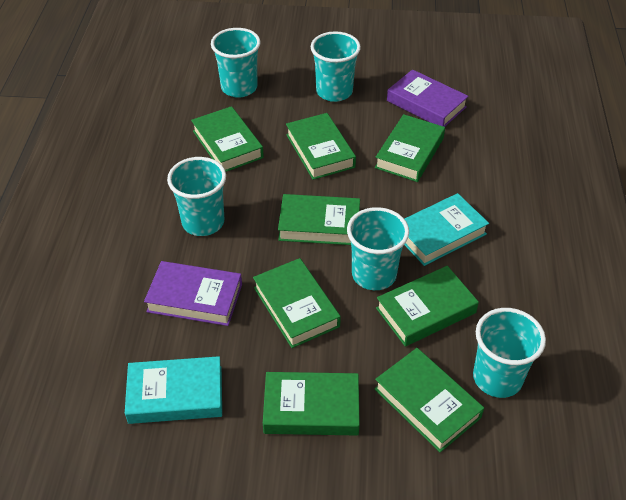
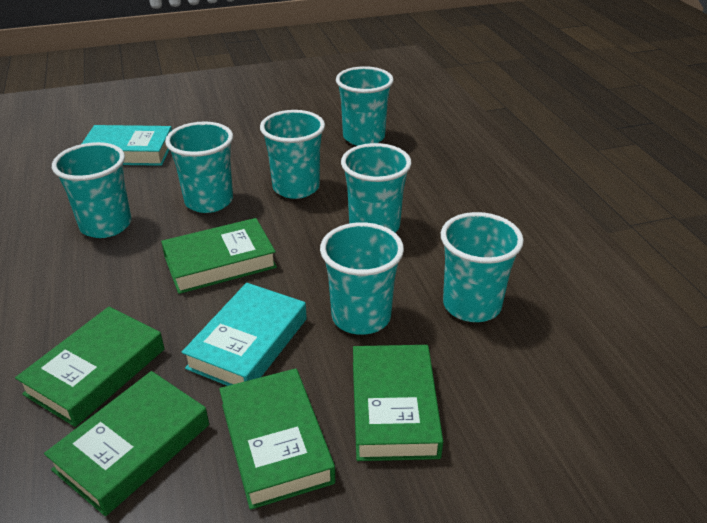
green book: 8 -> 5
purple book: 2 -> 0
turquoise cup: 5 -> 7

